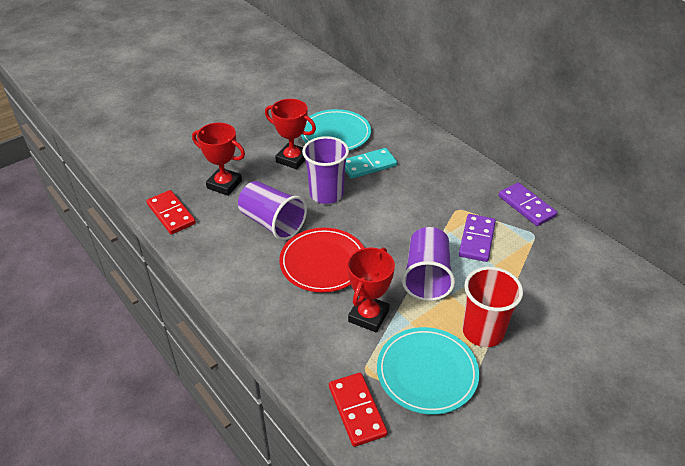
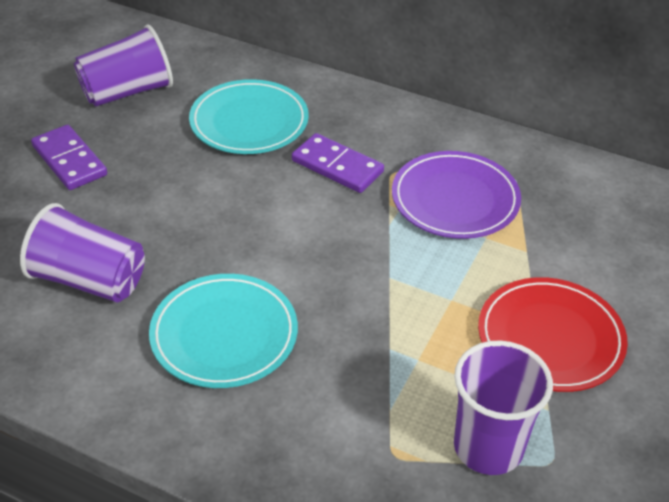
purple plate: 0 -> 1
red cup: 1 -> 0
red domino: 2 -> 0
red trophy: 3 -> 0
turquoise domino: 1 -> 0

